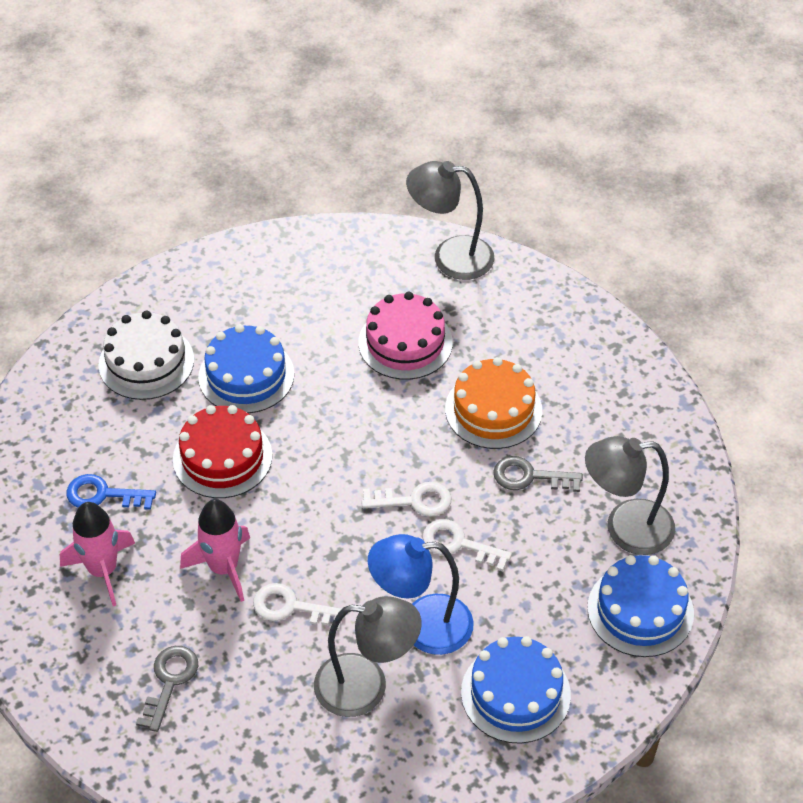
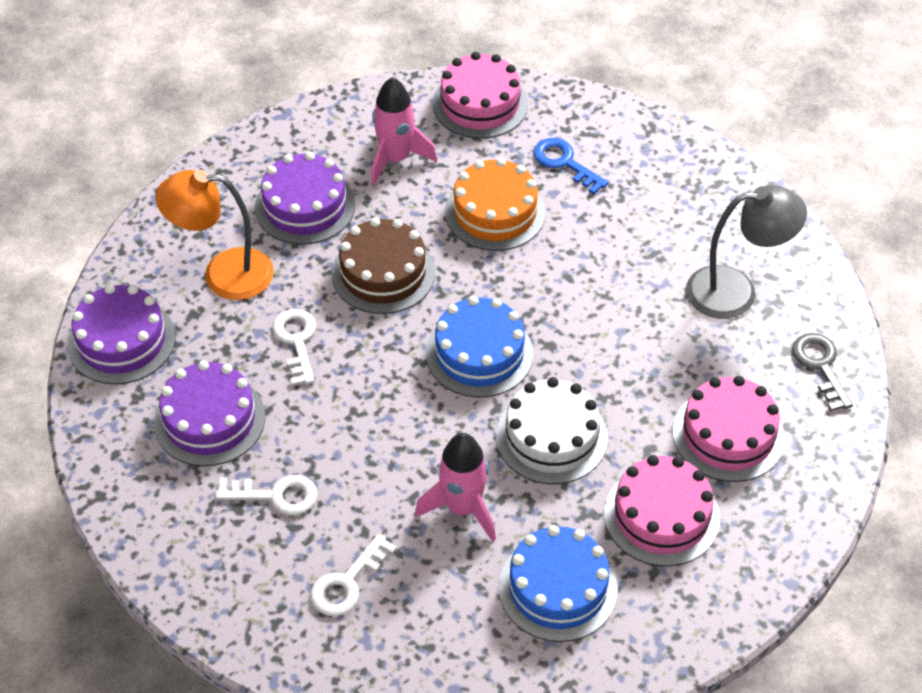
blue cake: 3 -> 2
blue lamp: 1 -> 0
brown cake: 0 -> 1
grey key: 2 -> 1
grey lamp: 3 -> 1
orange lamp: 0 -> 1
pink cake: 1 -> 3
purple cake: 0 -> 3
red cake: 1 -> 0

